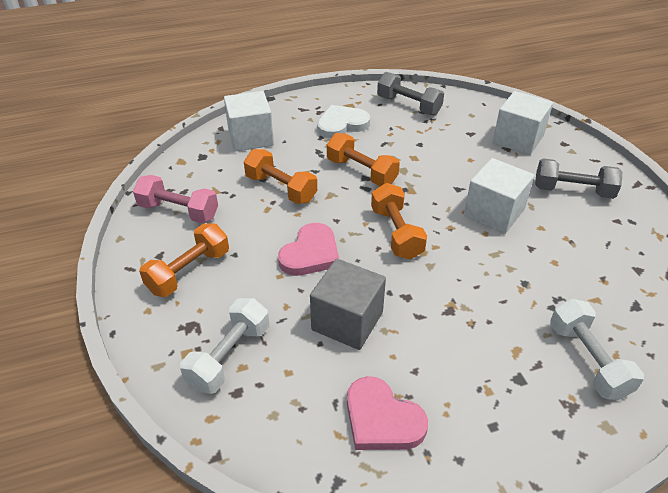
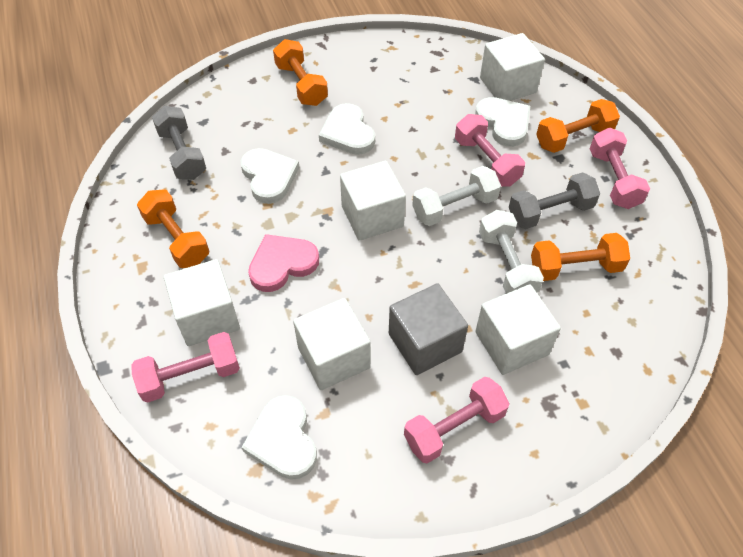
pink dumbbell: 1 -> 4
pink heart: 2 -> 1
white cube: 3 -> 5
white heart: 1 -> 4

